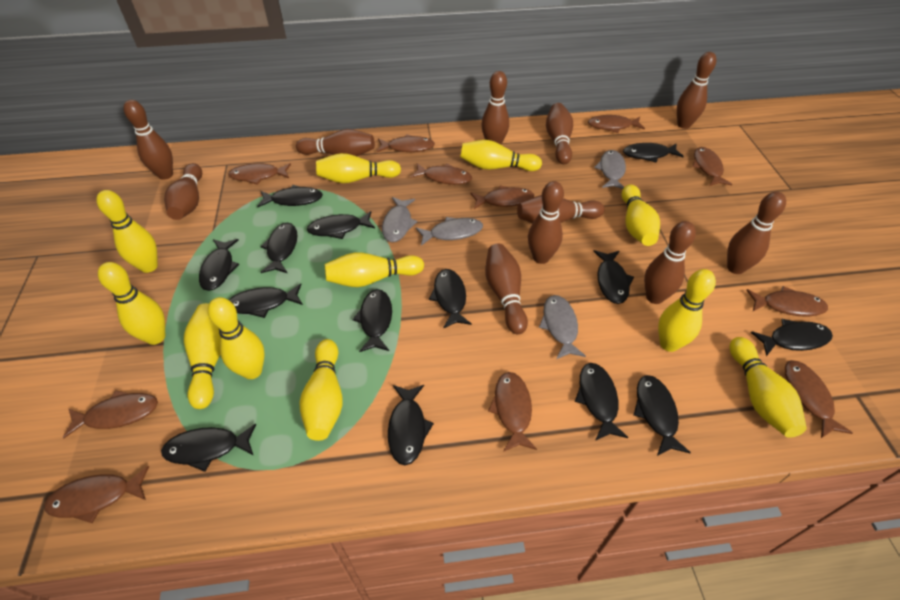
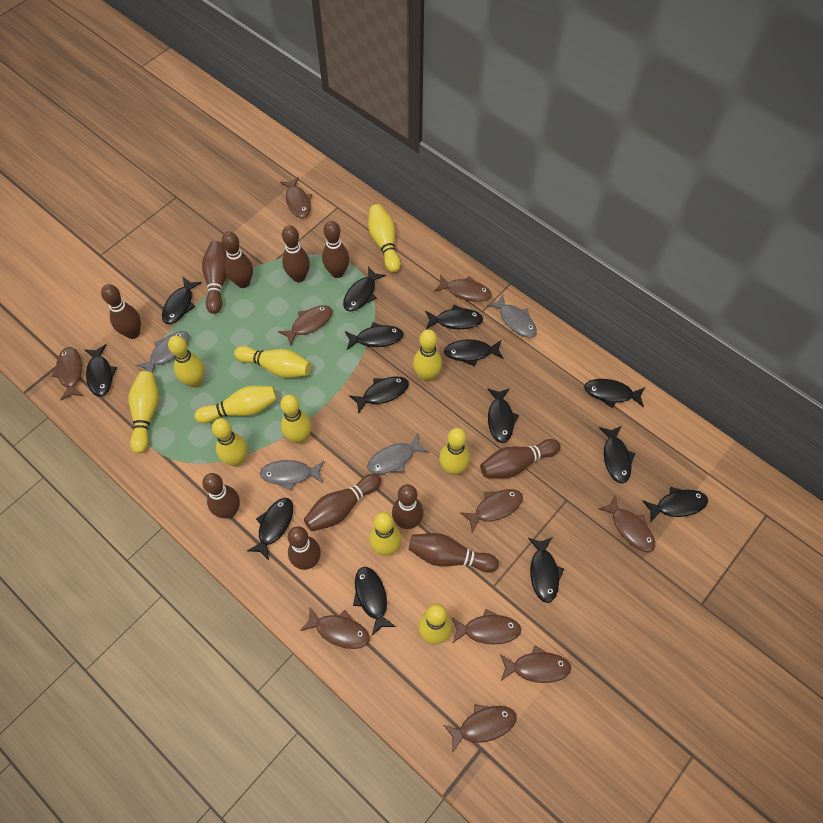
brown fish: 11 -> 10

